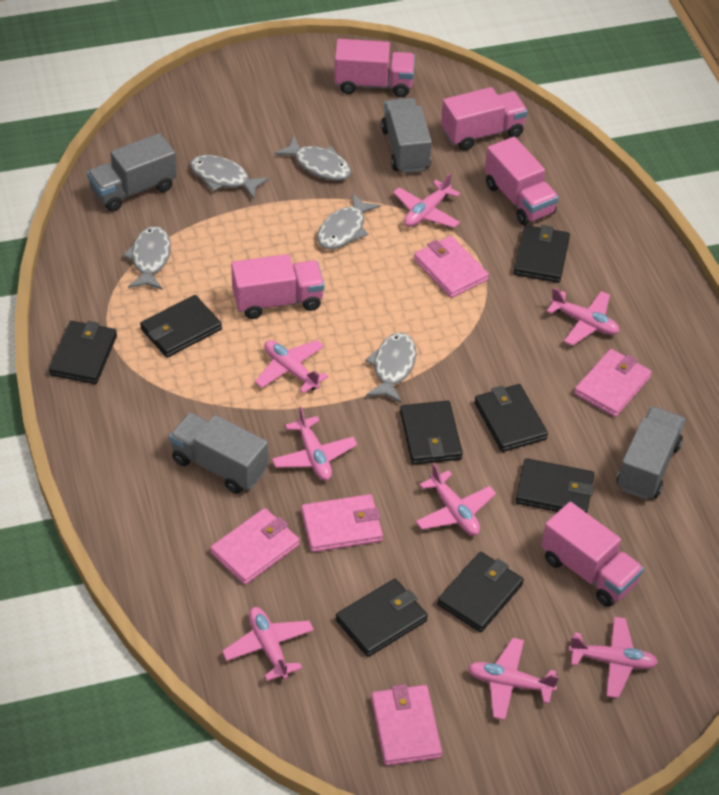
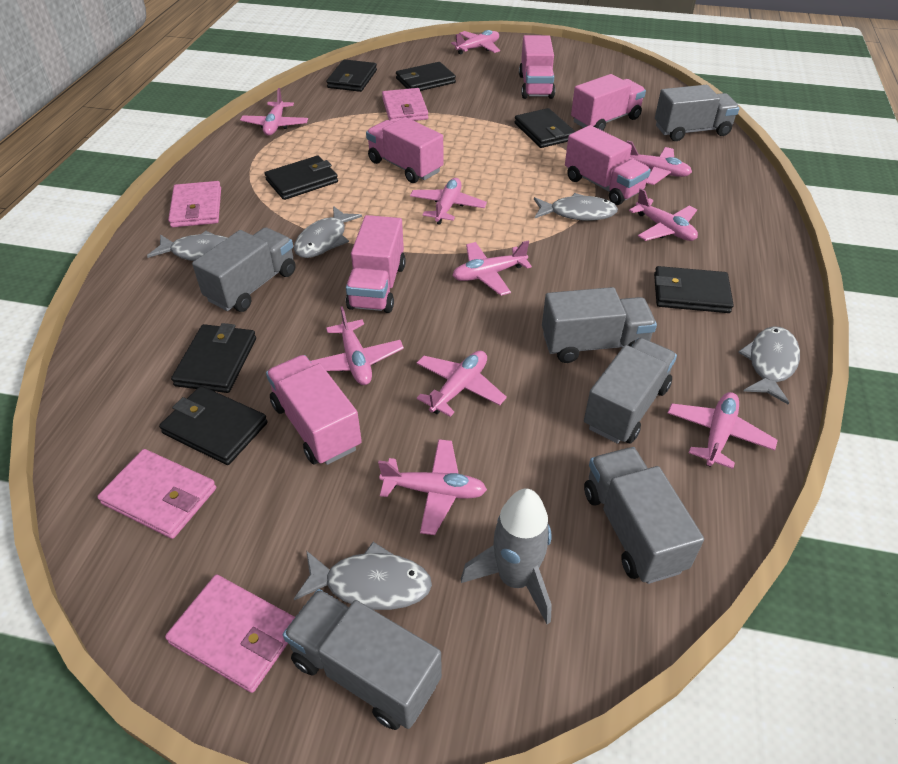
black wallet: 8 -> 7
grey rocket: 0 -> 1
grey truck: 4 -> 6
pink plane: 8 -> 10
pink truck: 5 -> 6
pink wallet: 5 -> 4

